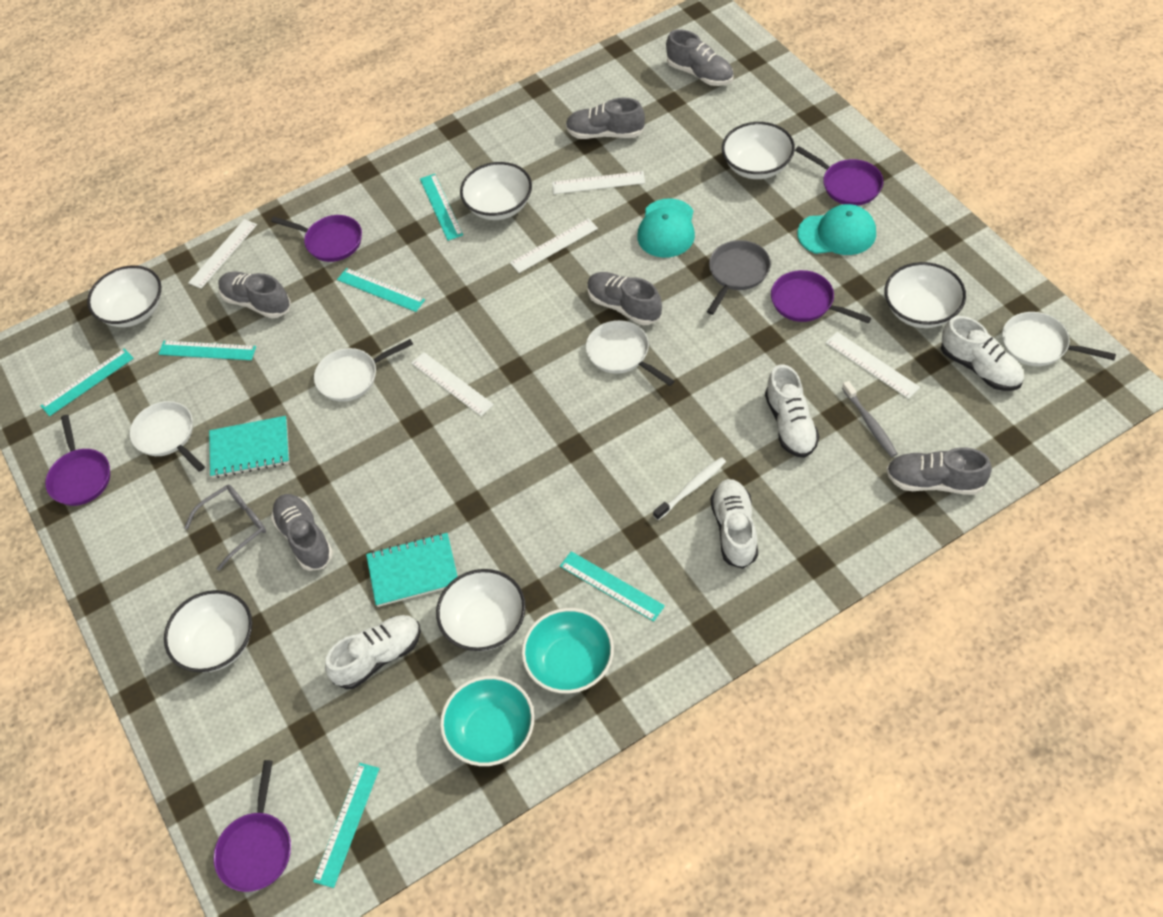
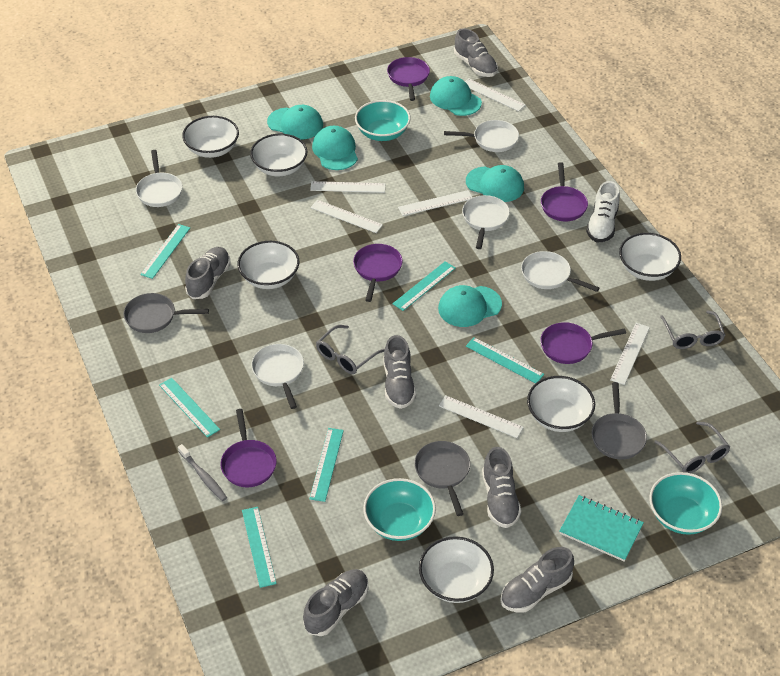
grey glasses: 1 -> 3
grey pan: 1 -> 3
turquoise bowl: 2 -> 3
turquoise cap: 2 -> 5
turquoise notebook: 2 -> 1
white pan: 4 -> 5
white ruler: 5 -> 6
white shoe: 4 -> 1
white toothbrush: 1 -> 0

